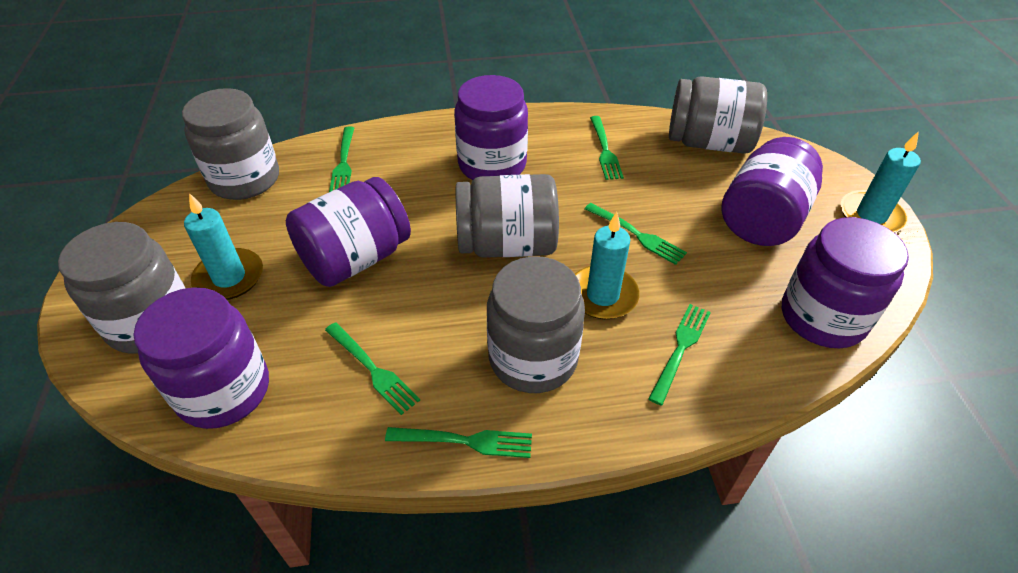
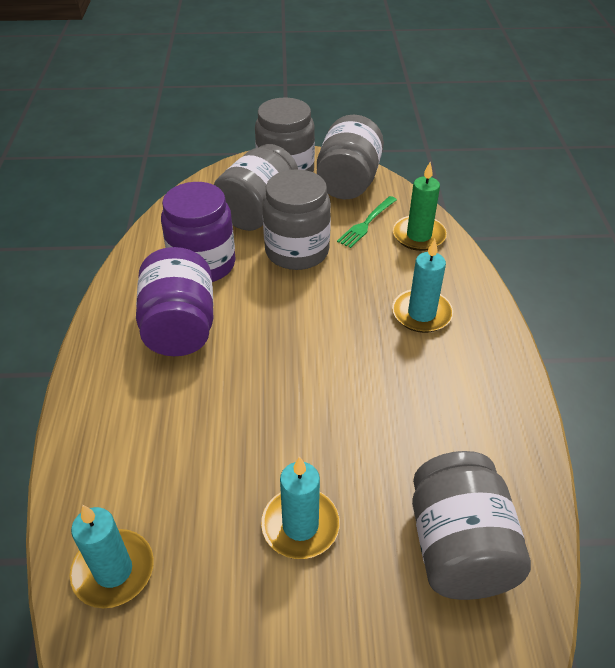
green candle: 0 -> 1
green fork: 6 -> 1
purple jar: 5 -> 2

